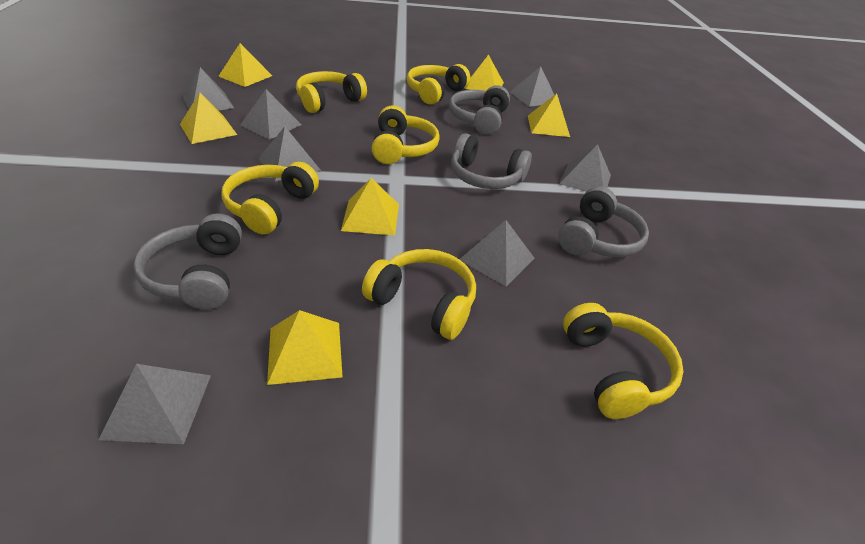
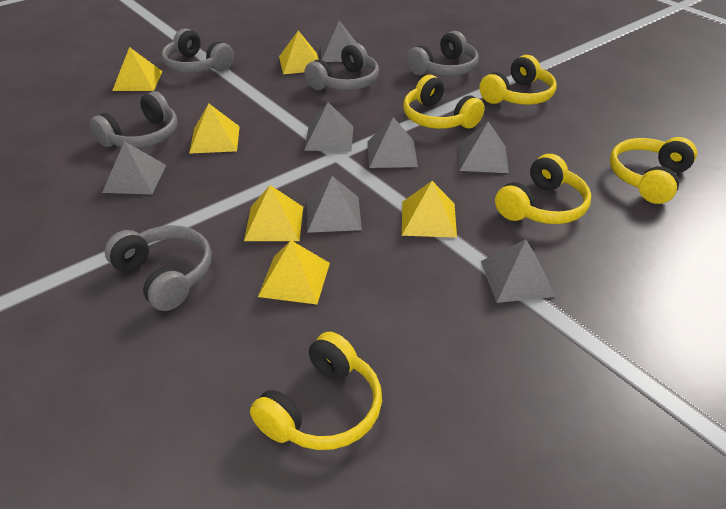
grey headphones: 4 -> 5
yellow headphones: 6 -> 5

